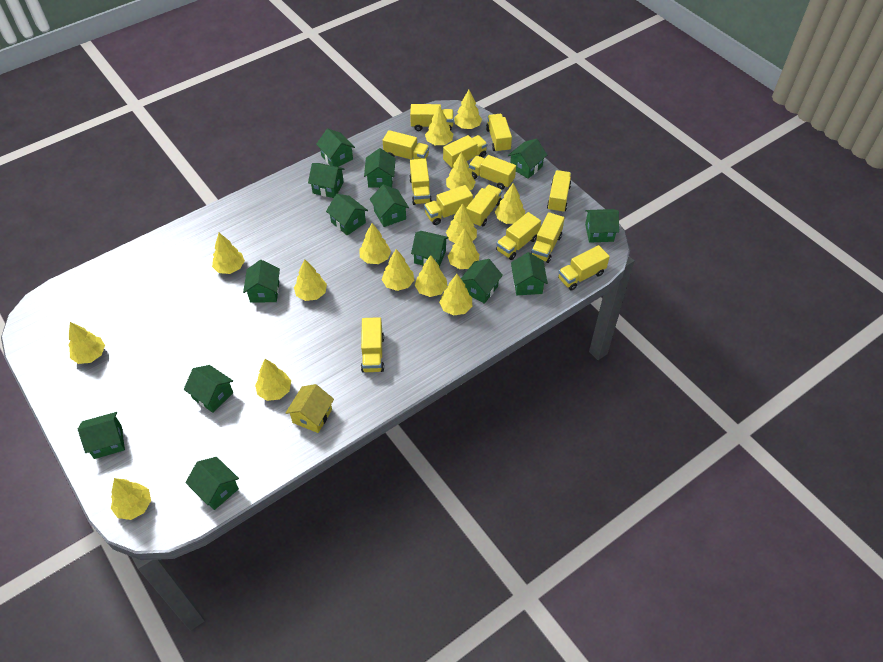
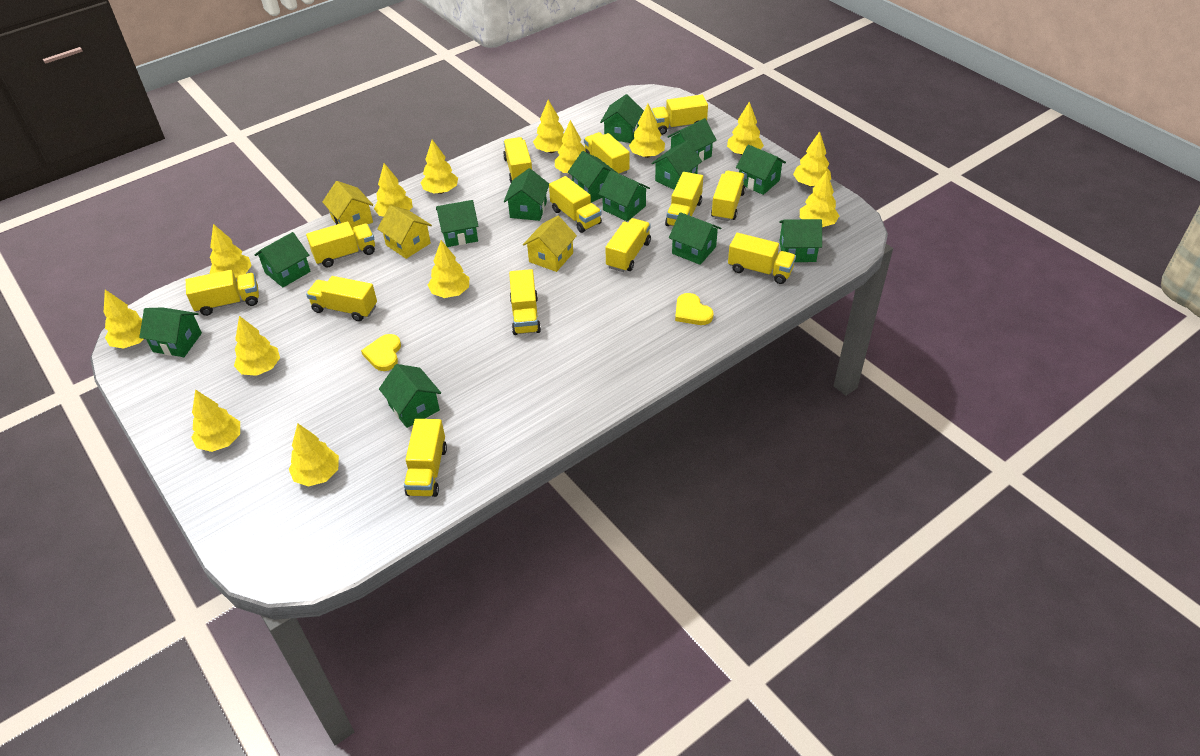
green house: 14 -> 13
yellow heart: 0 -> 2
yellow house: 1 -> 3
yellow tree: 15 -> 14

